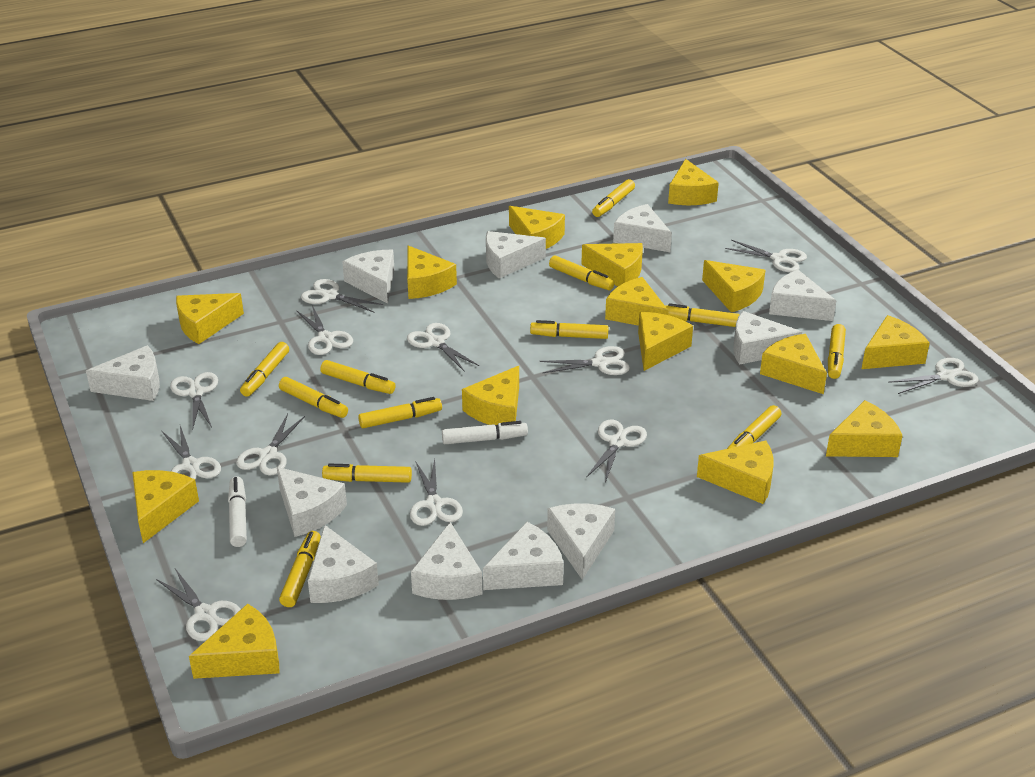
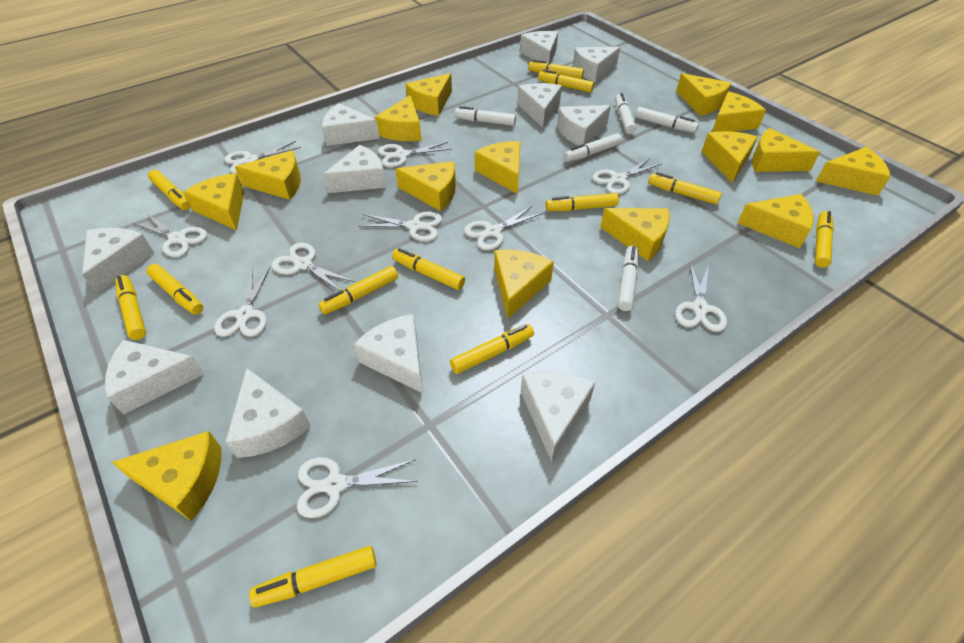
white marker: 2 -> 5
white scissors: 12 -> 10

